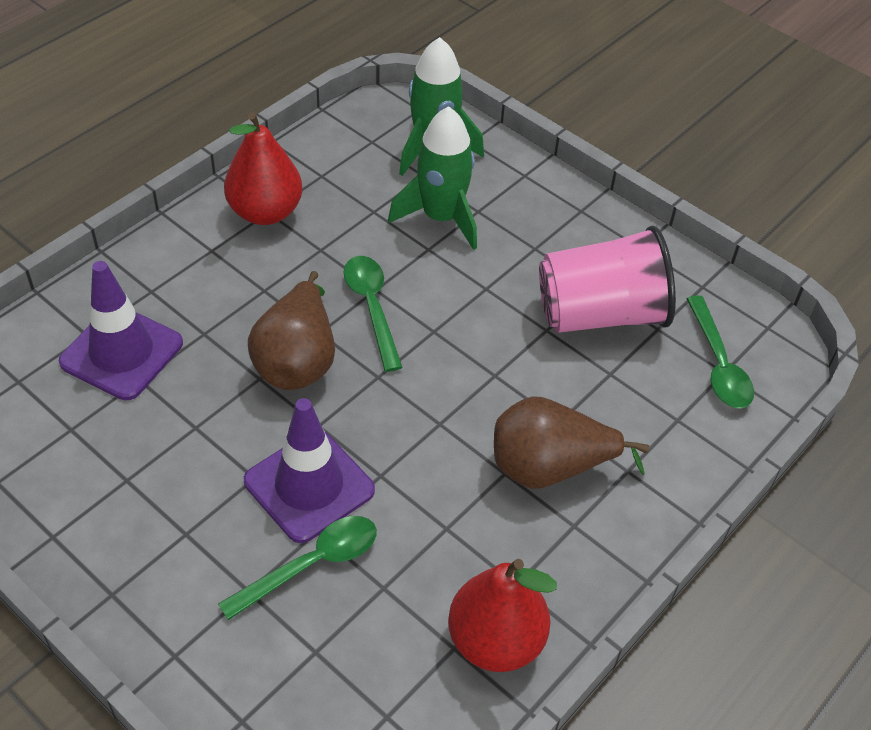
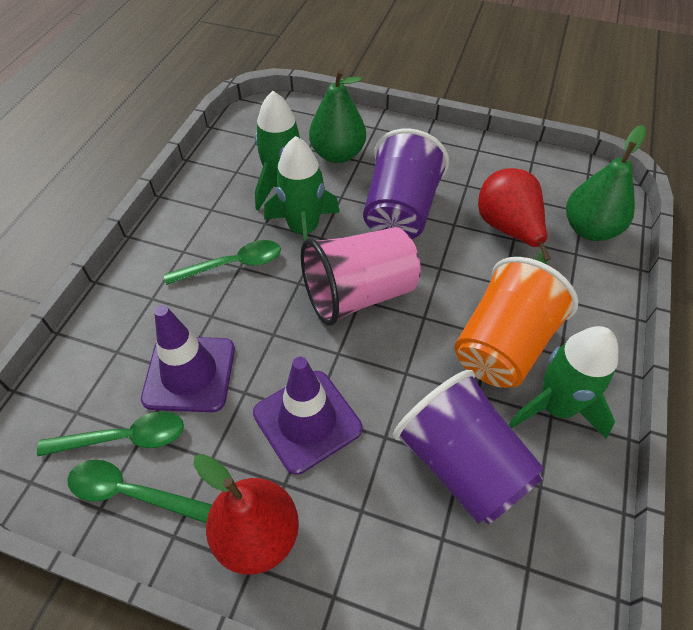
brown pear: 2 -> 0
green pear: 0 -> 2
green rocket: 2 -> 3
orange cup: 0 -> 1
purple cup: 0 -> 2

